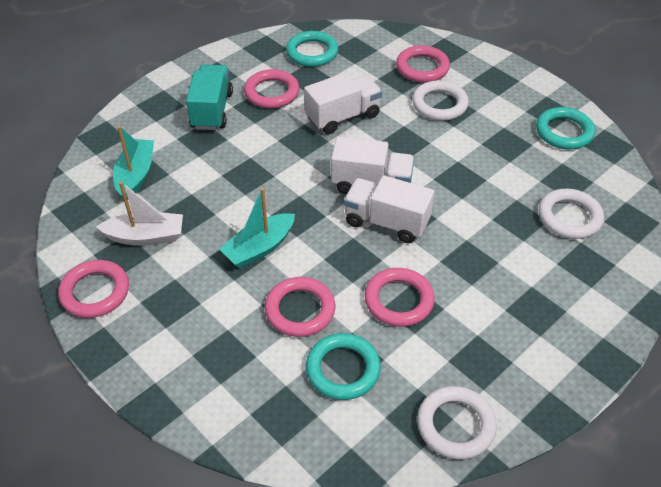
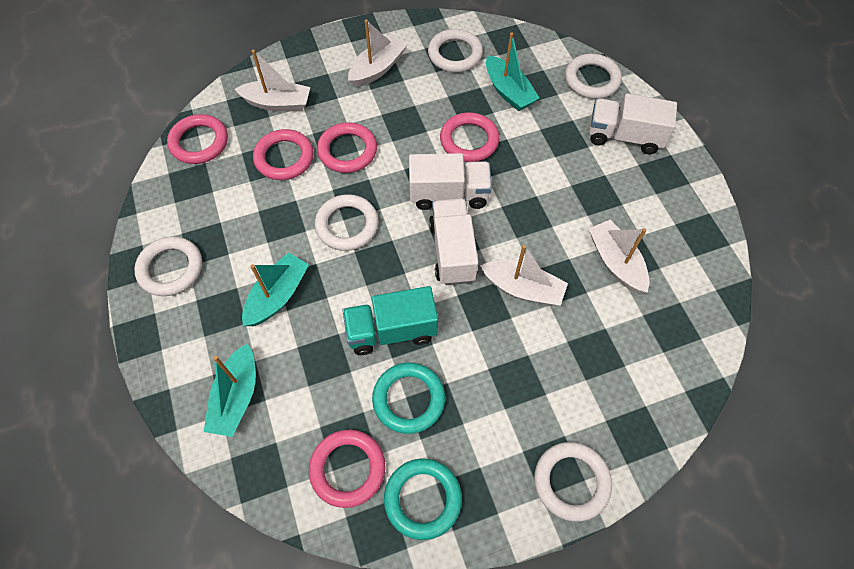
turquoise boat: 2 -> 3
turquoise ring: 3 -> 2
white boat: 1 -> 4
white ring: 3 -> 5

